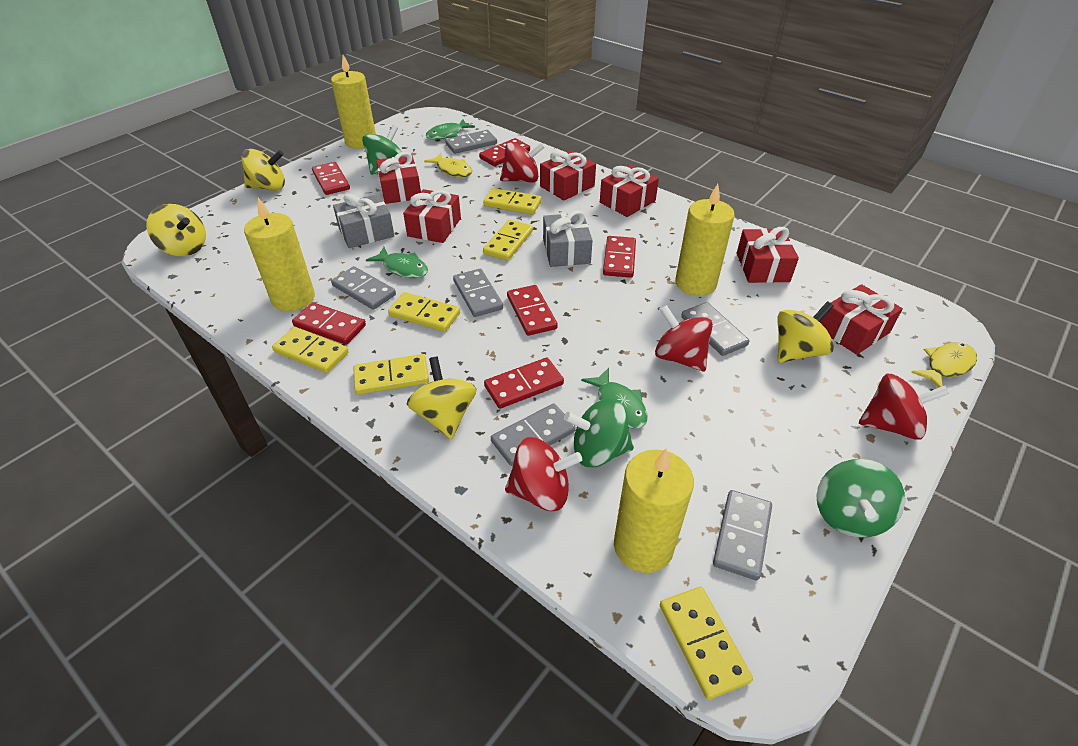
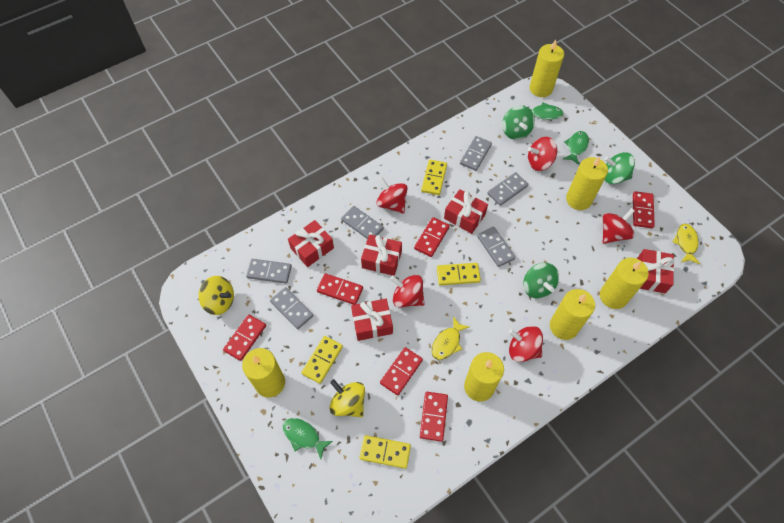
grey gift: 2 -> 0
red gift: 6 -> 5
red spinning top: 4 -> 5
yellow candle: 4 -> 6
yellow domino: 6 -> 4
yellow spinning top: 4 -> 2

